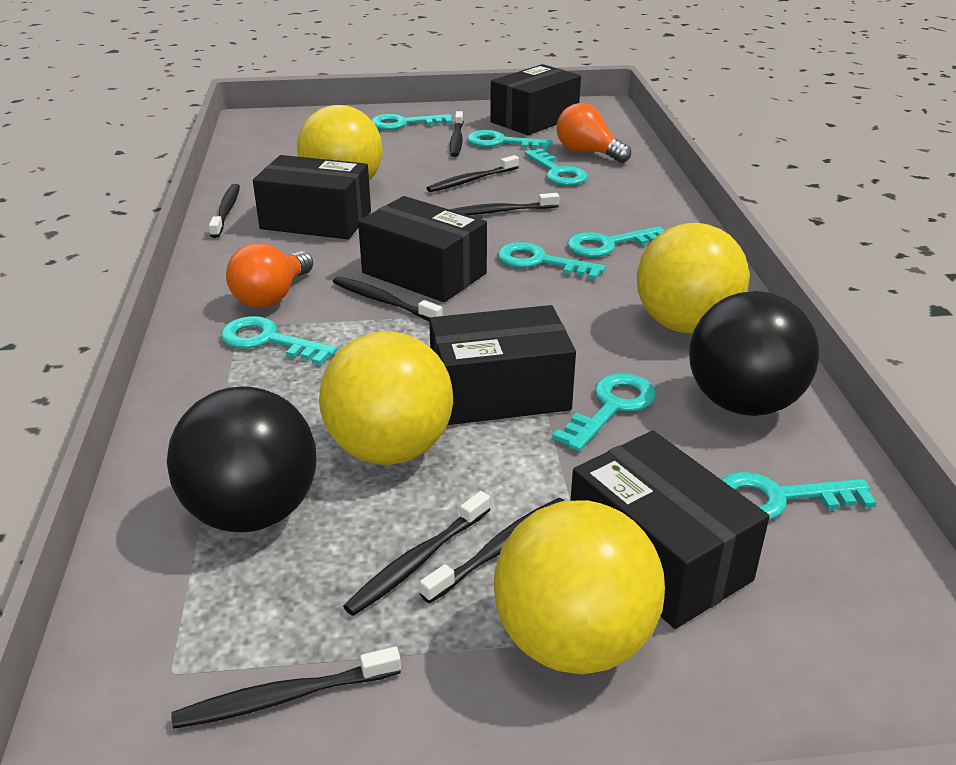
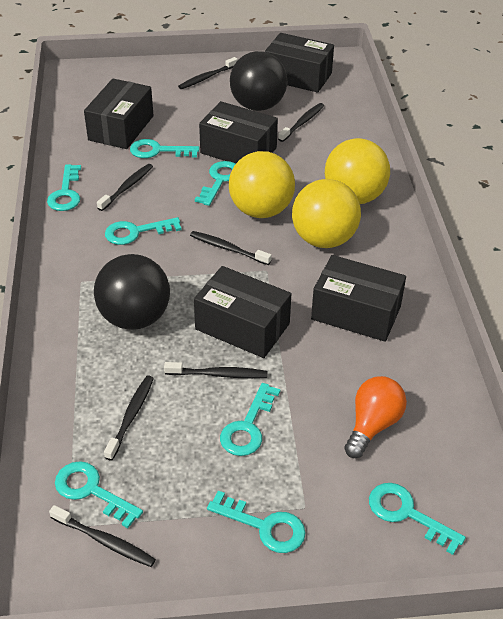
black toothbrush: 8 -> 7
orange light bulb: 2 -> 1
yellow ball: 4 -> 3

